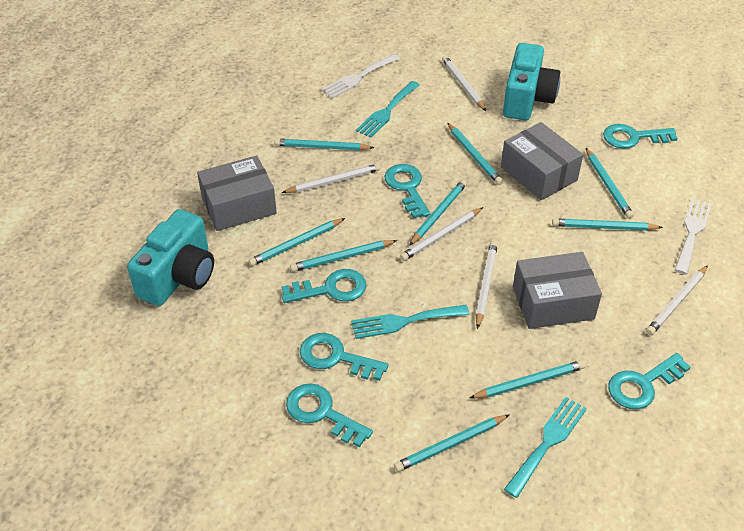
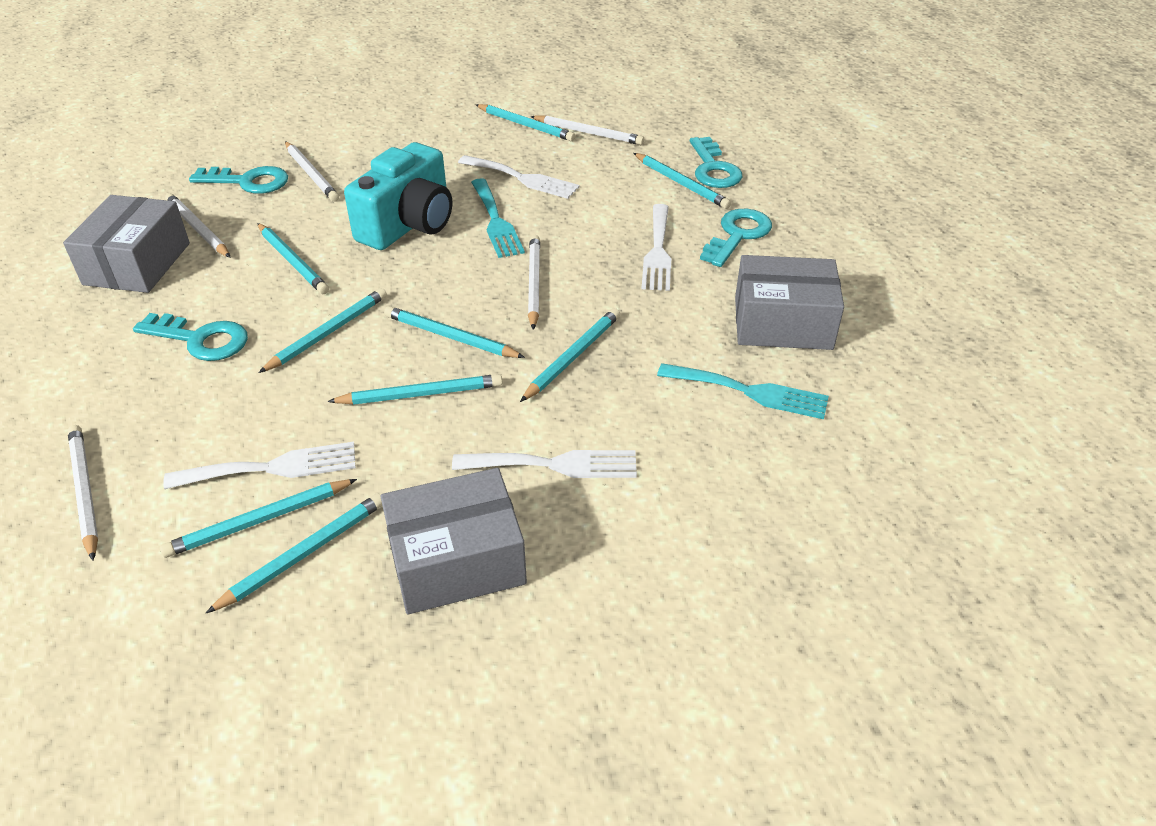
turquoise camera: 2 -> 1
turquoise fork: 3 -> 2
turquoise key: 6 -> 4
white fork: 2 -> 4

